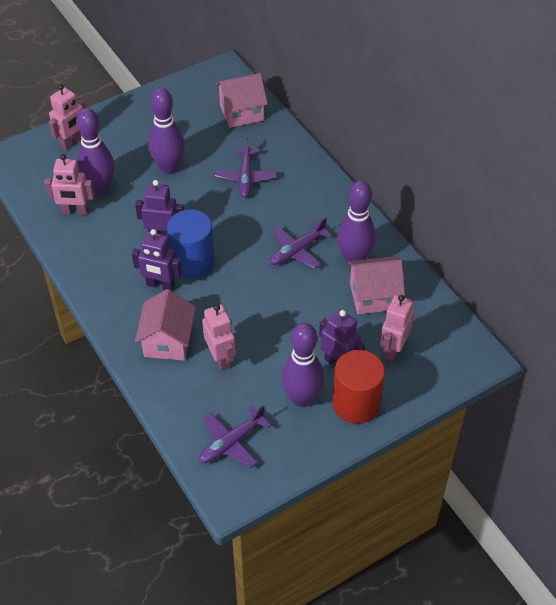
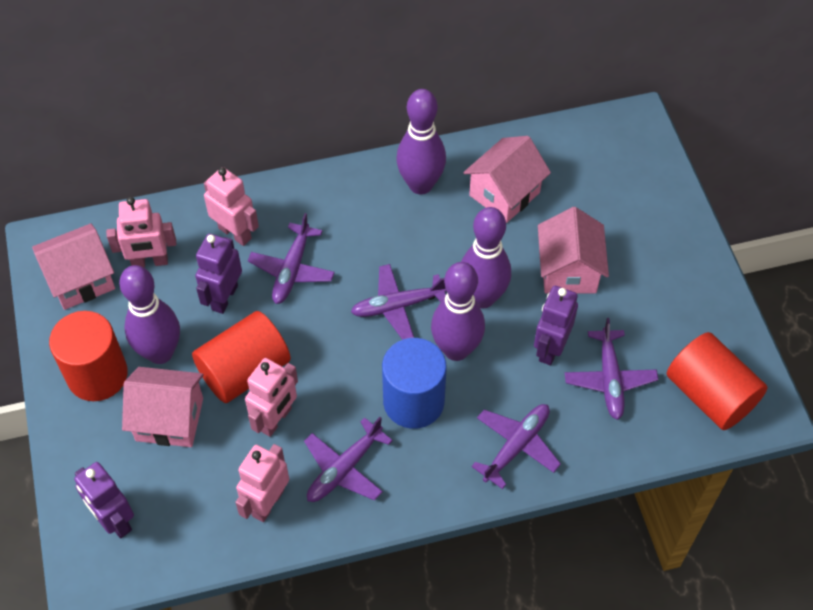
pink house: 3 -> 4
purple plane: 3 -> 5
red cylinder: 1 -> 3

